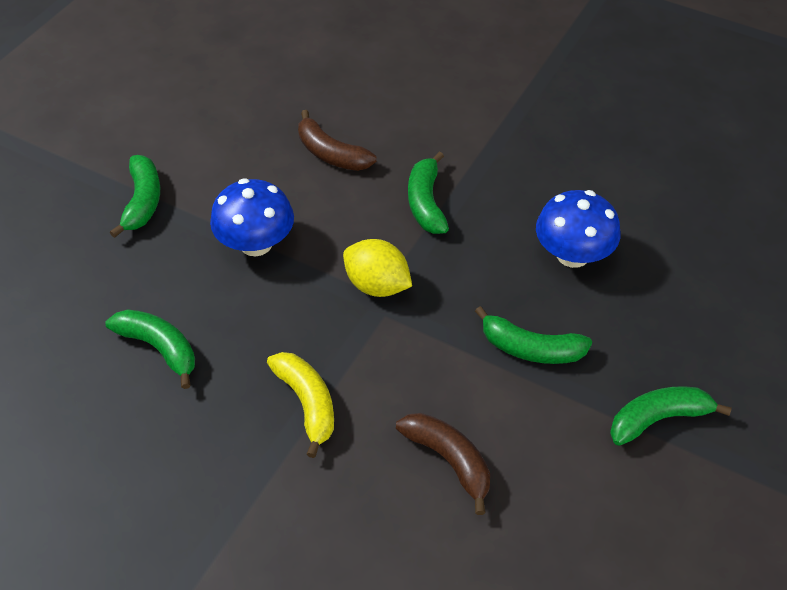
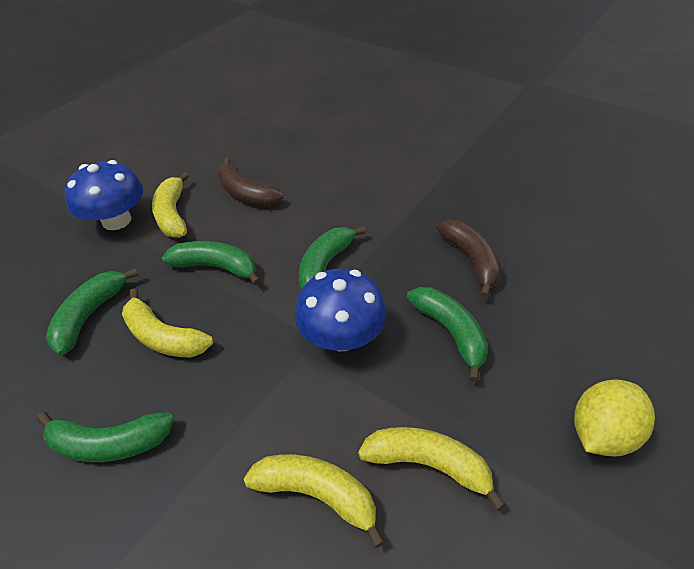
yellow banana: 1 -> 4

